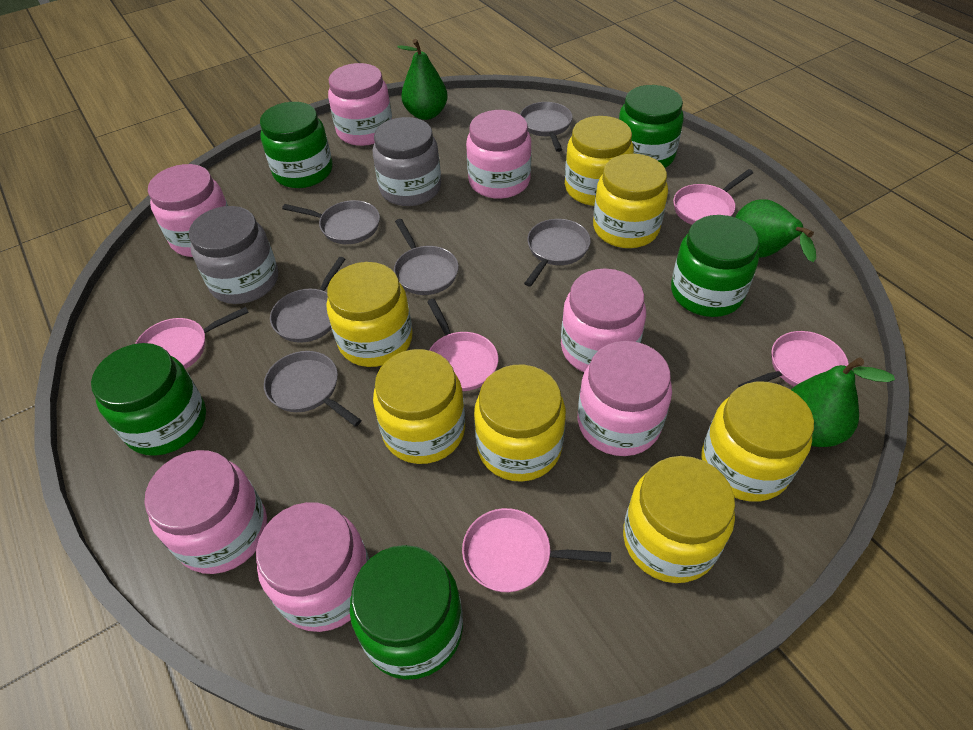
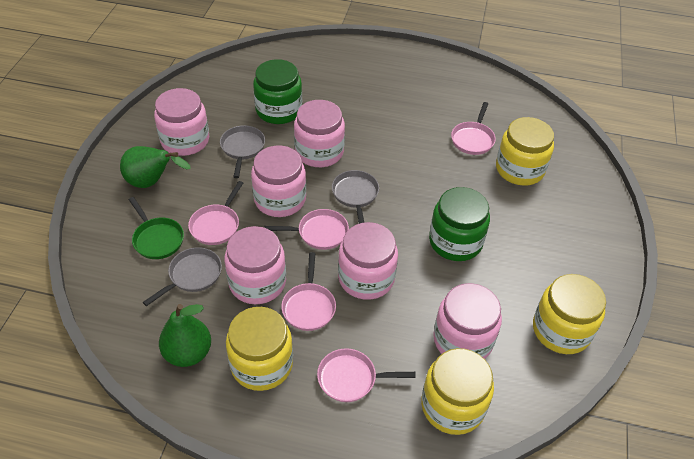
green jar: 5 -> 2
green pan: 0 -> 1
green pear: 3 -> 2
grey jar: 2 -> 0
grey pan: 6 -> 3
pink jar: 7 -> 6
yellow jar: 7 -> 4

